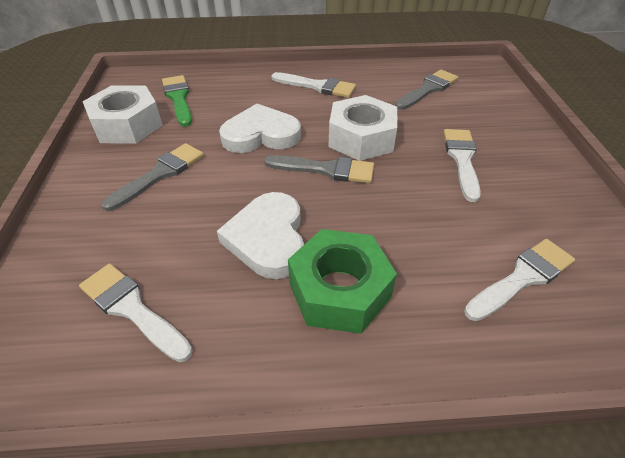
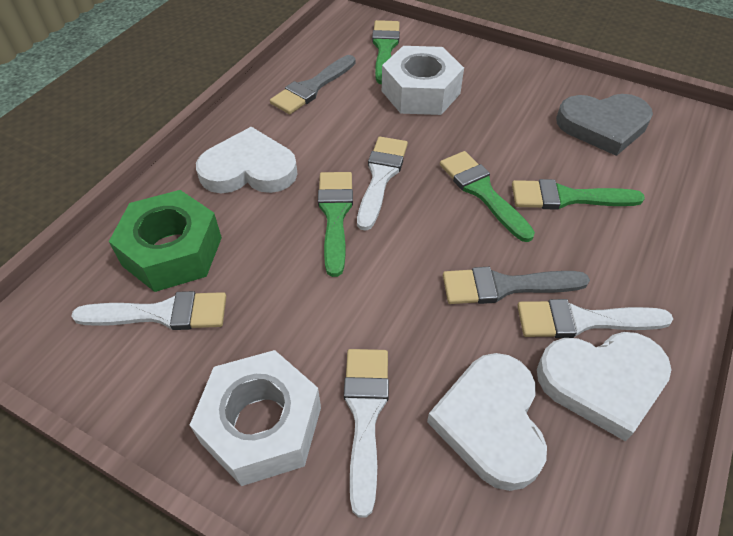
green brush: 1 -> 4
grey brush: 3 -> 2
grey heart: 0 -> 1
white heart: 2 -> 3

